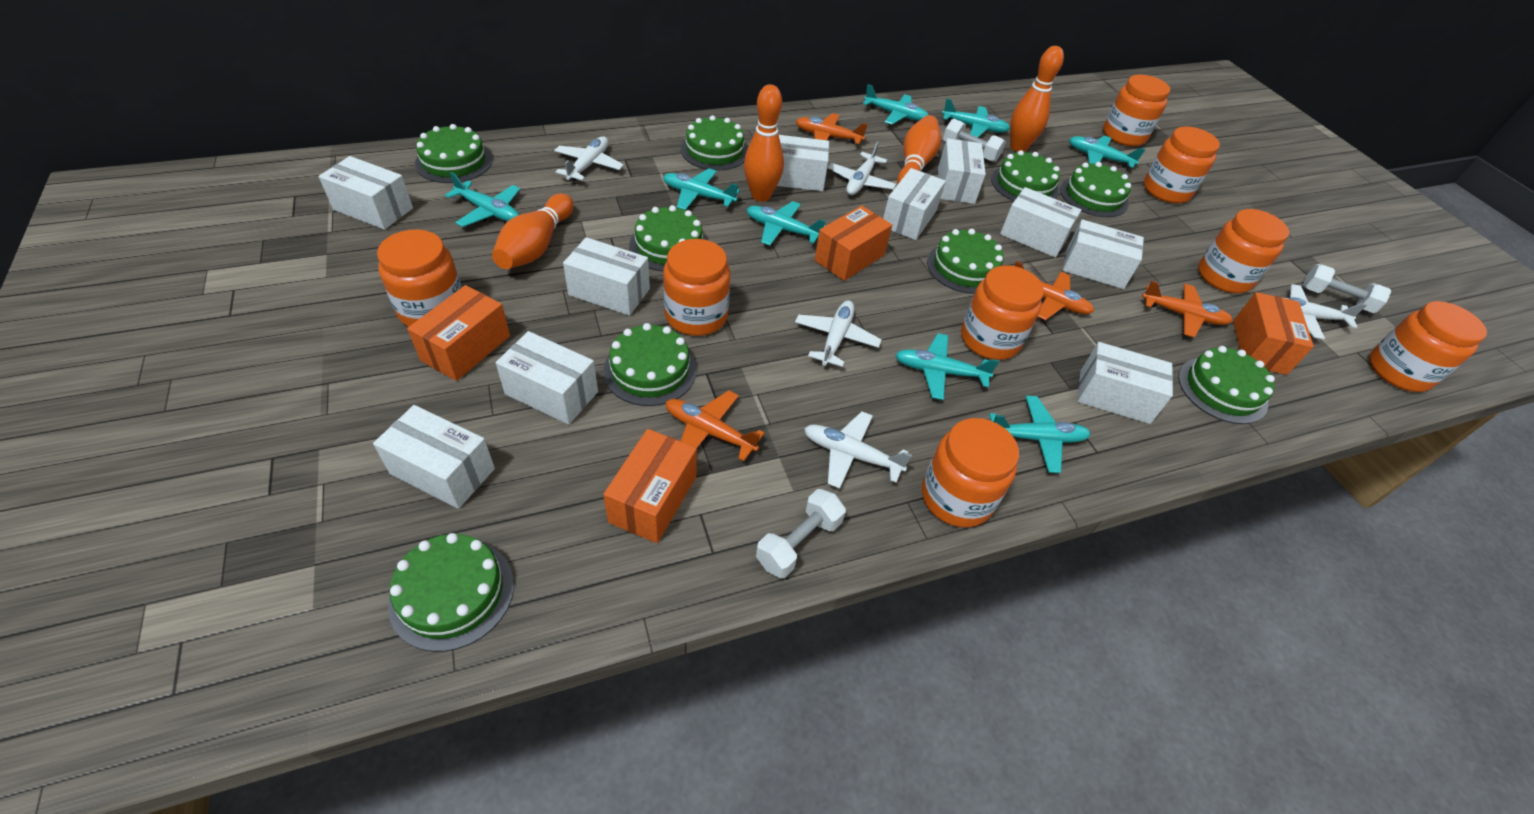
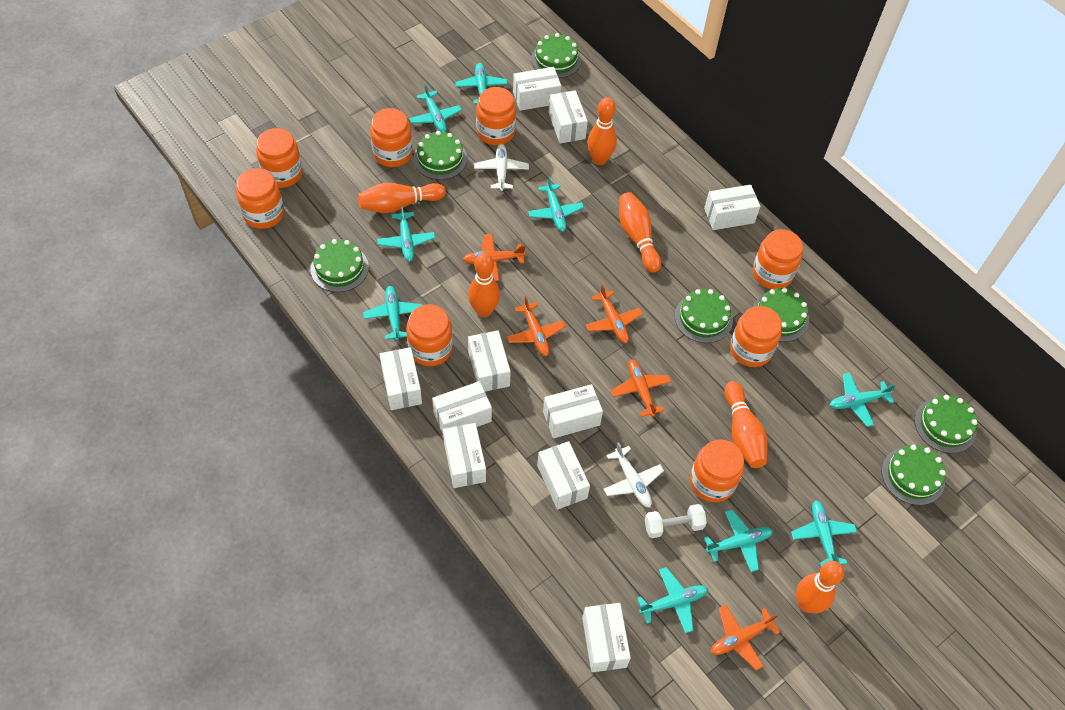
green cake: 9 -> 7
orange bowling pin: 4 -> 6
orange box: 4 -> 0
orange plane: 4 -> 5
turquoise plane: 8 -> 9
white dumbbell: 3 -> 1
white plane: 5 -> 2

